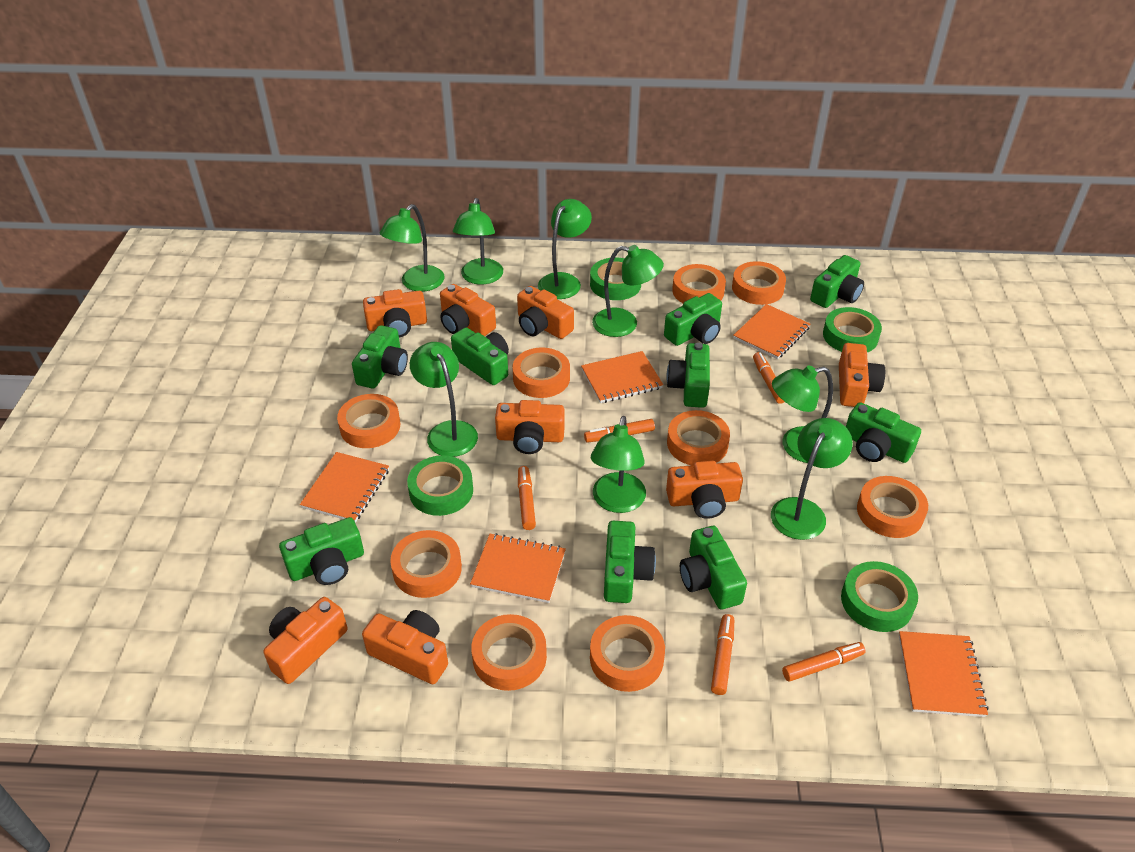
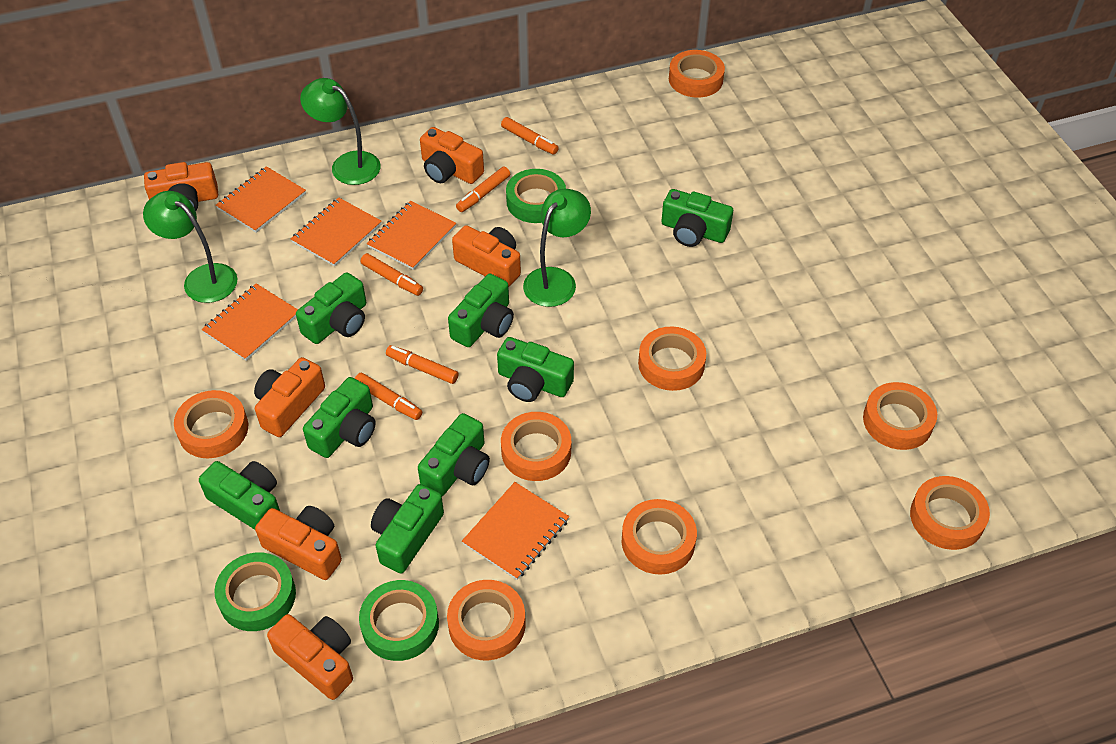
green camera: 9 -> 8
green lamp: 8 -> 3
green tape: 4 -> 3
orange camera: 8 -> 6
orange tape: 9 -> 8

